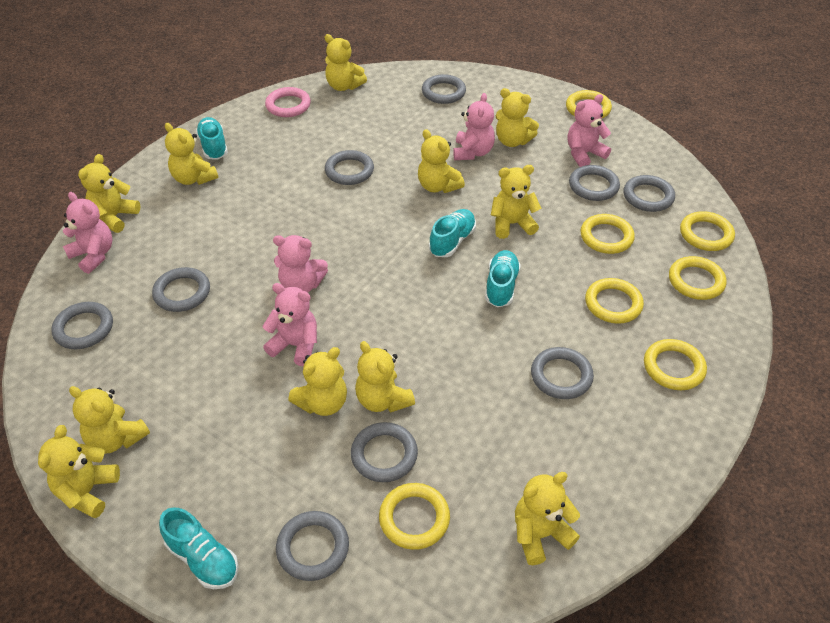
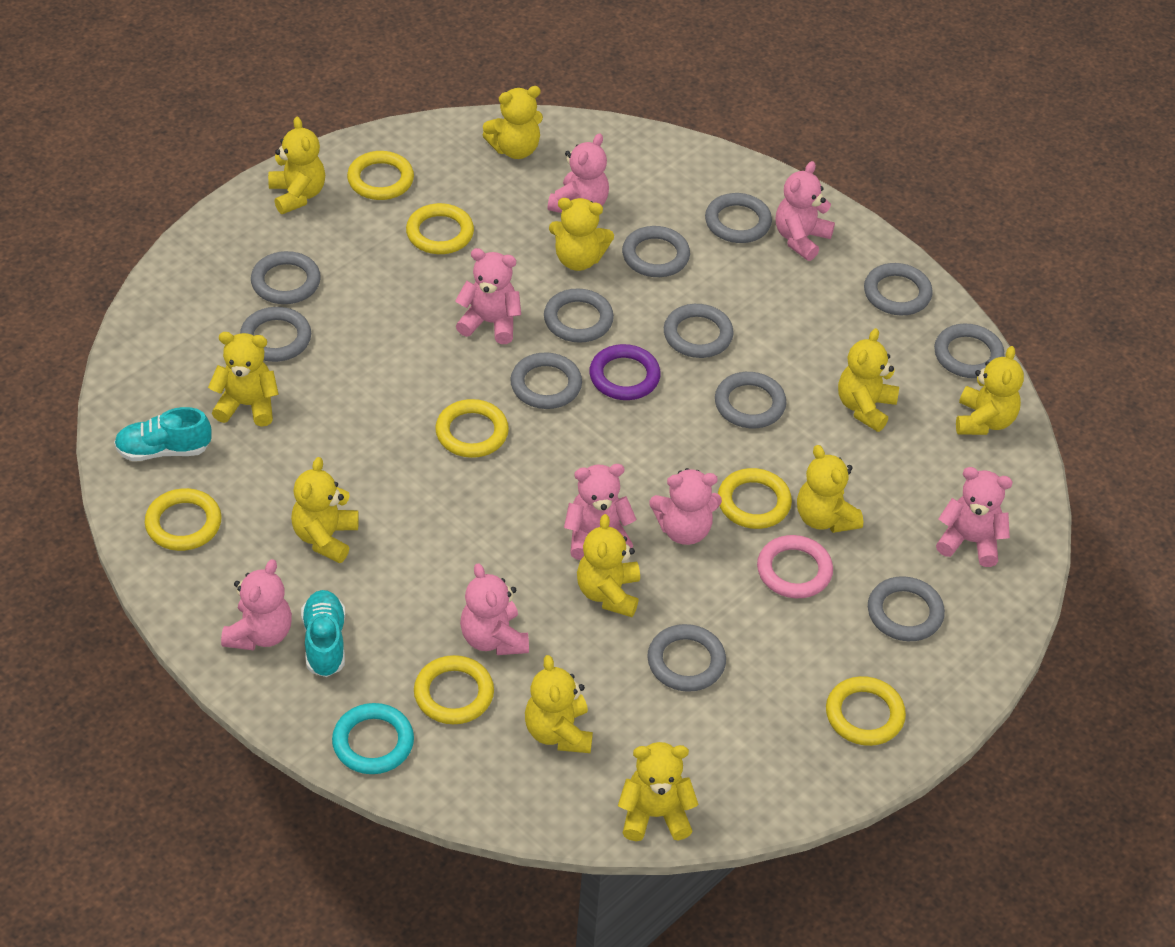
grey ring: 9 -> 12
pink teddy bear: 5 -> 8
purple ring: 0 -> 1
turquoise ring: 0 -> 1
turquoise shoe: 4 -> 2

